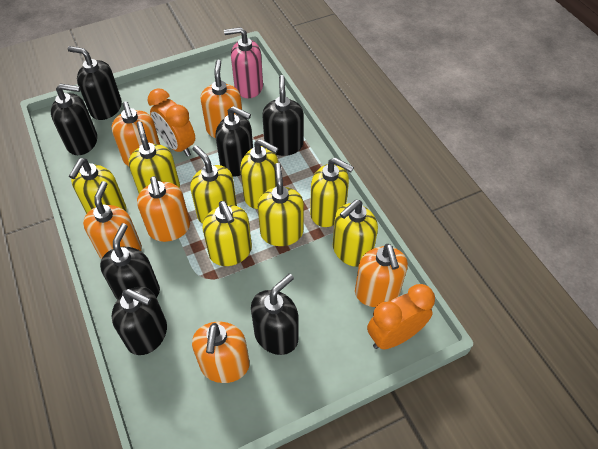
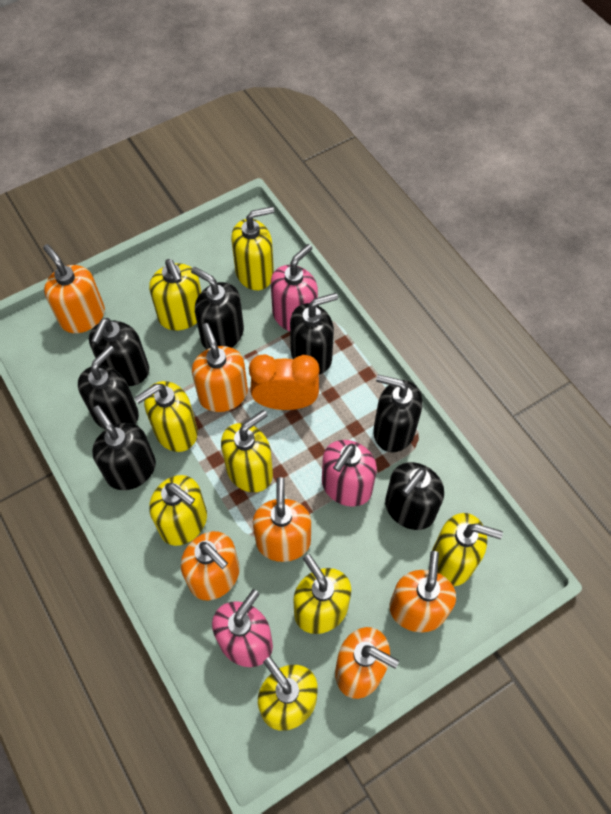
orange clock: 2 -> 1
pink soap dispenser: 1 -> 3

